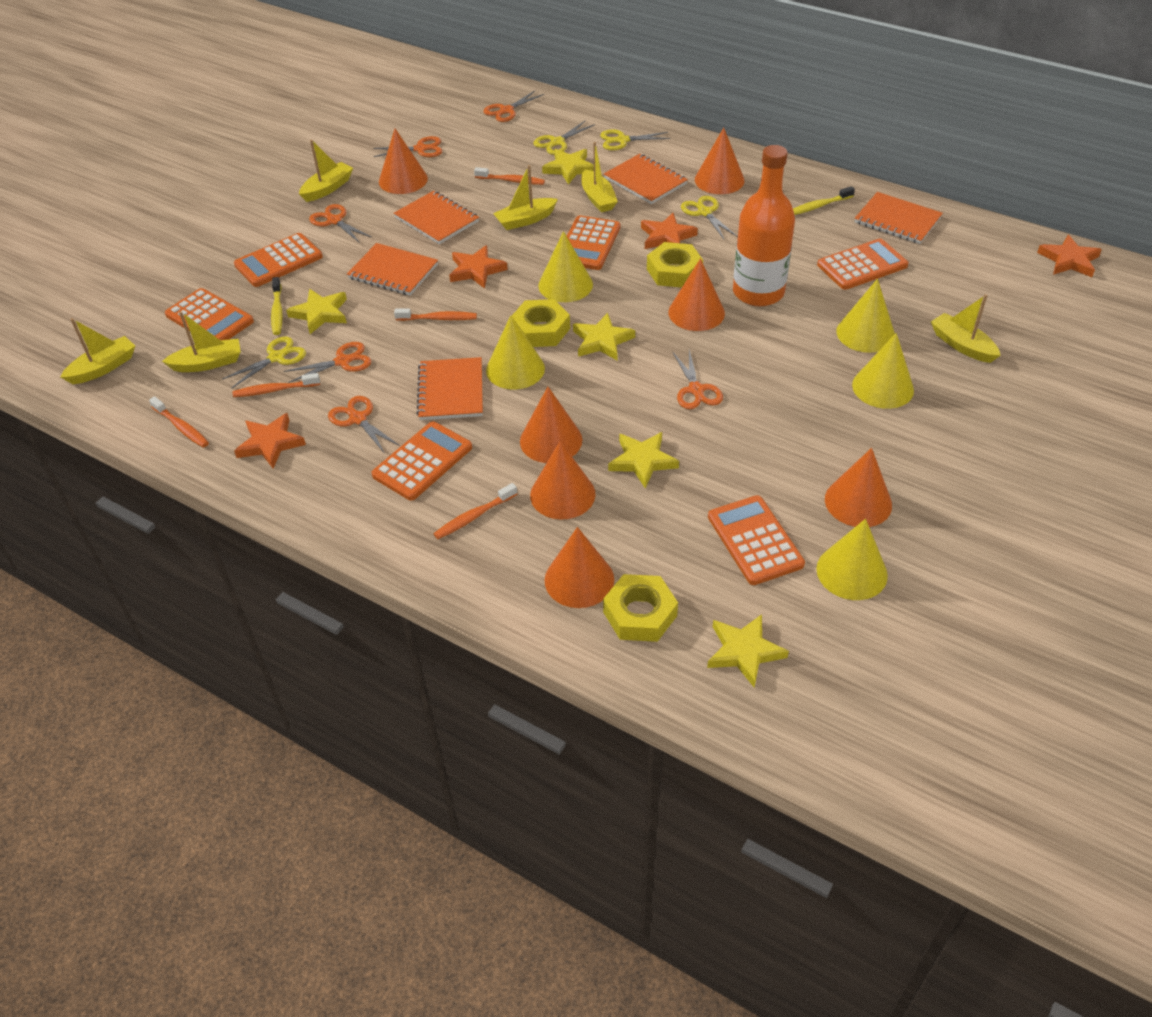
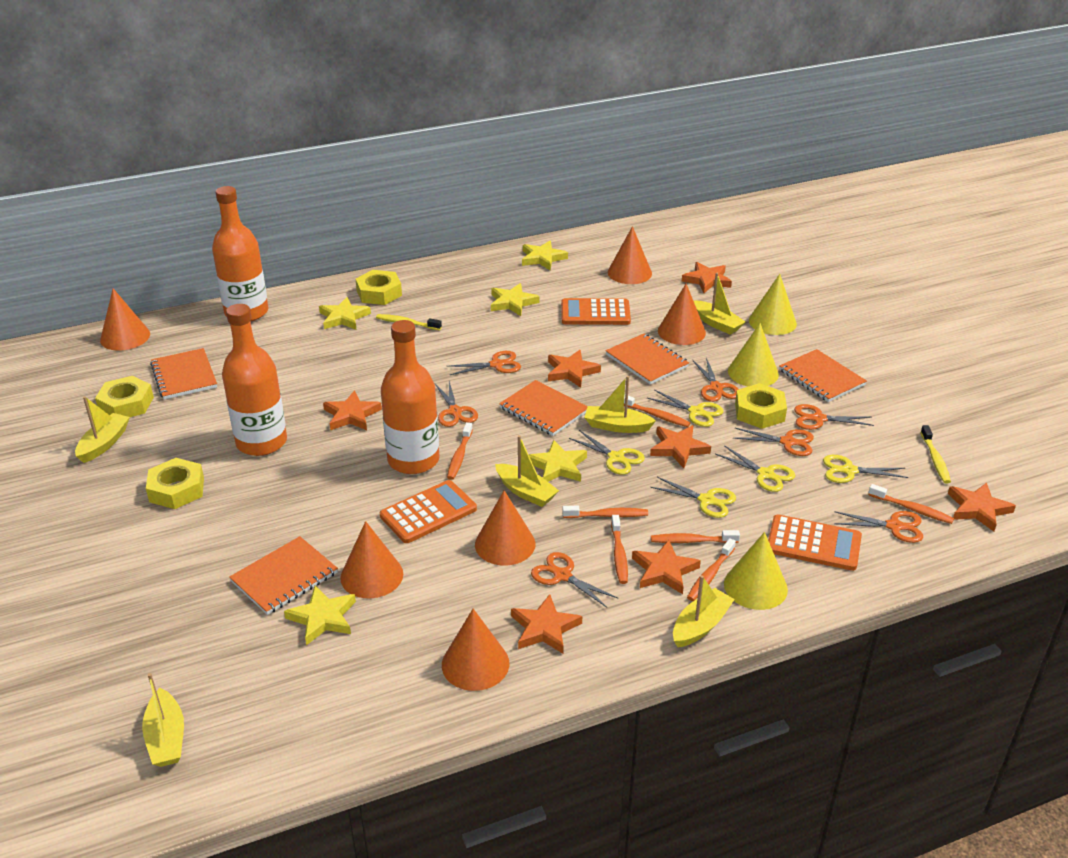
orange bottle: 1 -> 3
orange calculator: 6 -> 3
orange cone: 7 -> 6
orange scissors: 6 -> 7
orange star: 4 -> 7
orange toothbrush: 5 -> 7
yellow cone: 5 -> 3
yellow nut: 3 -> 4
yellow scissors: 4 -> 5

